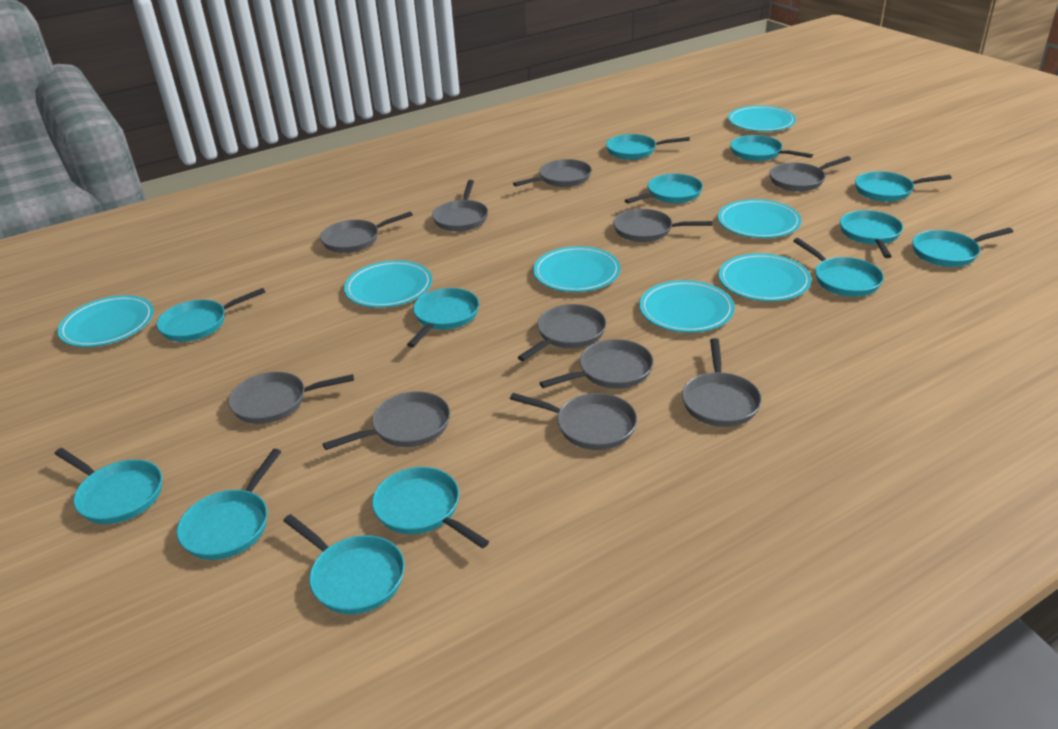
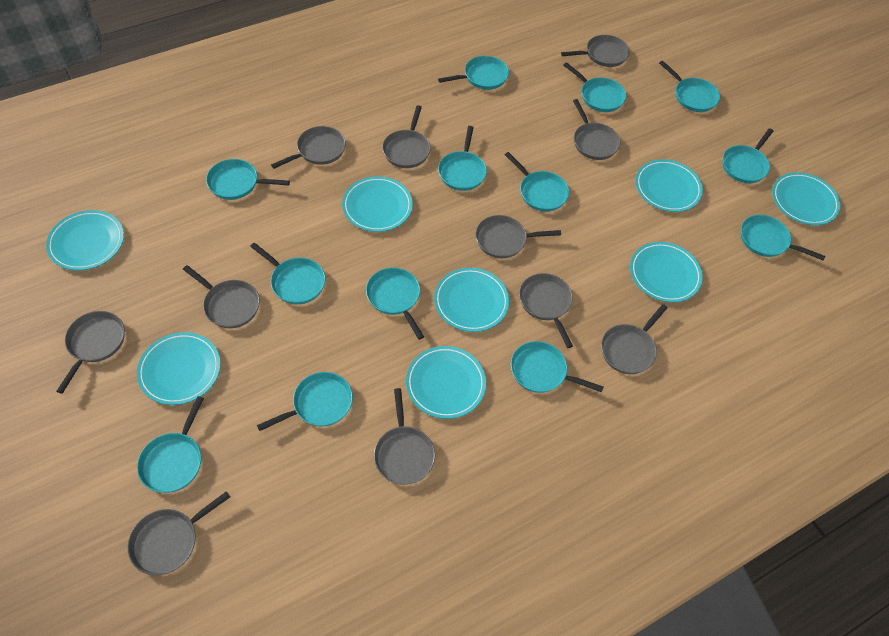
turquoise plate: 7 -> 8

